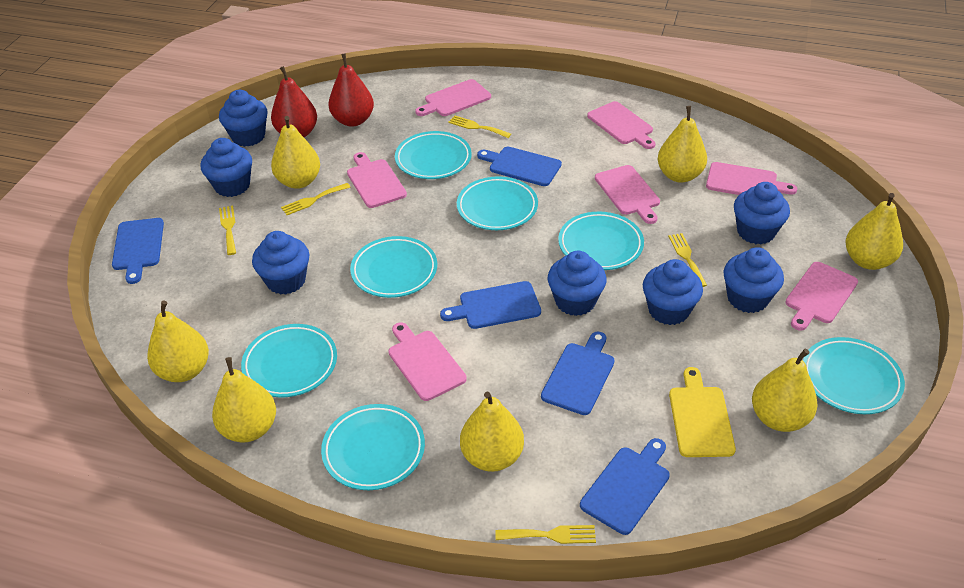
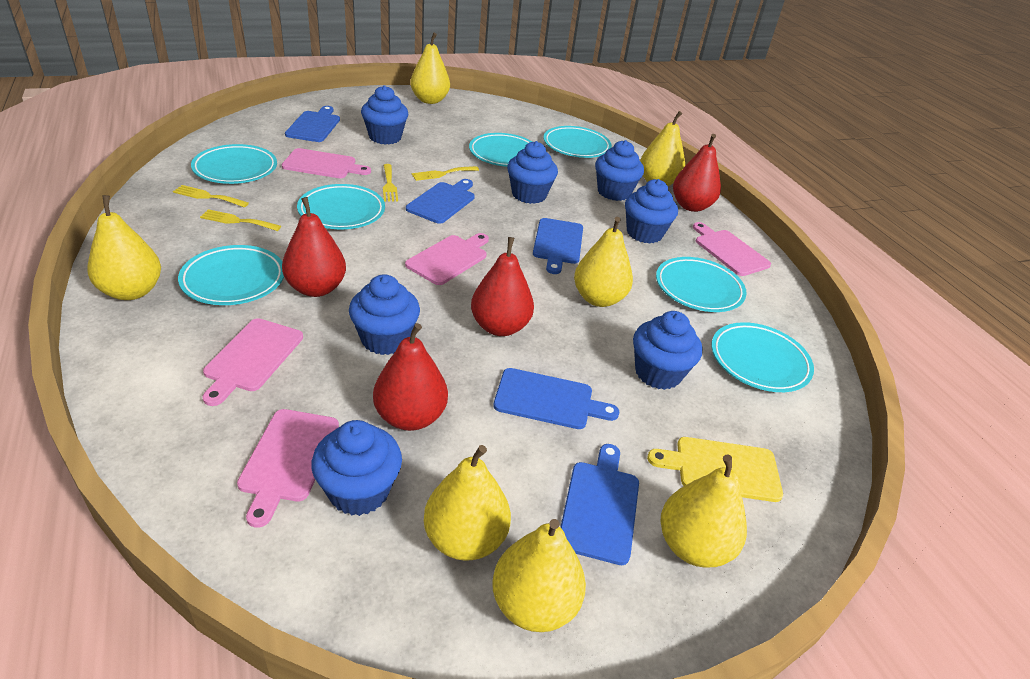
pink cutting board: 7 -> 5
red pear: 2 -> 4
yellow fork: 5 -> 4

